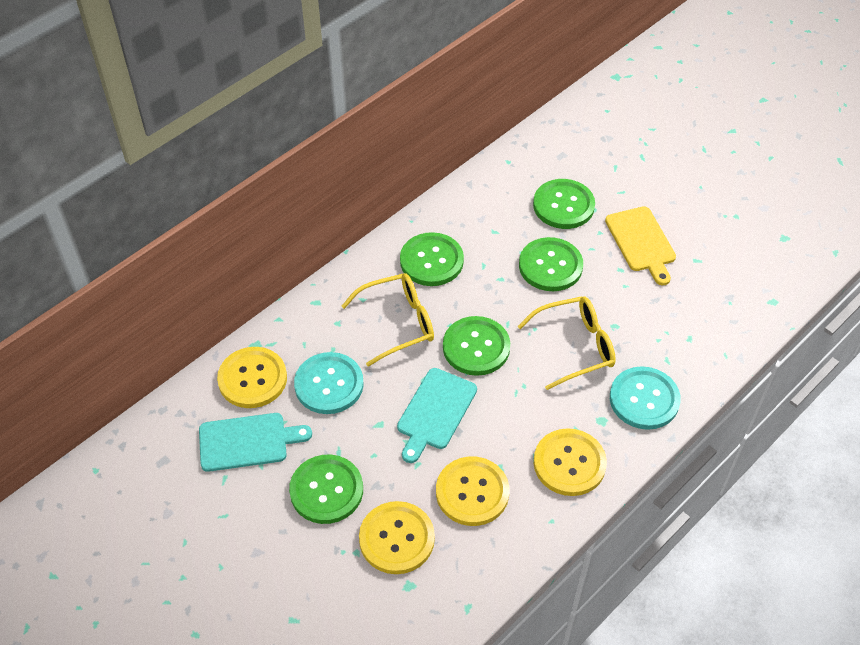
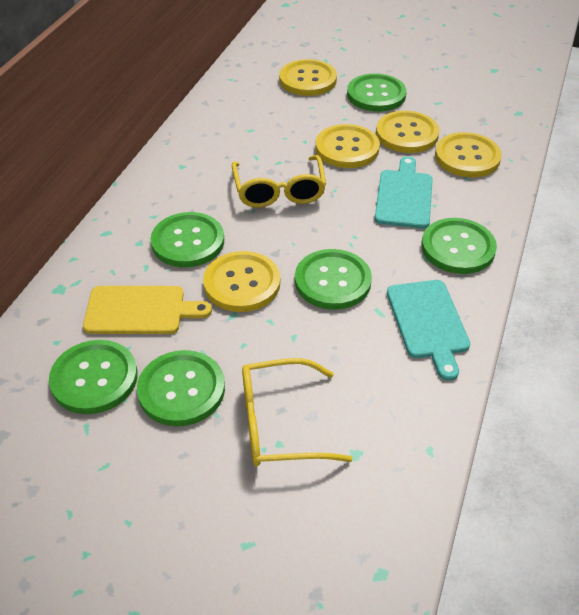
green button: 5 -> 6
turquoise button: 2 -> 0
yellow button: 4 -> 5

